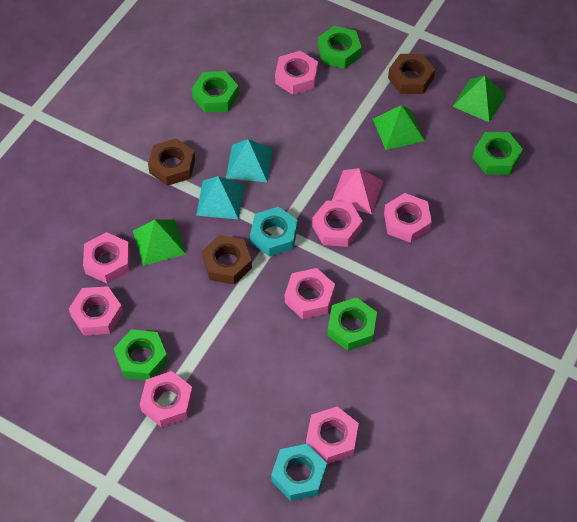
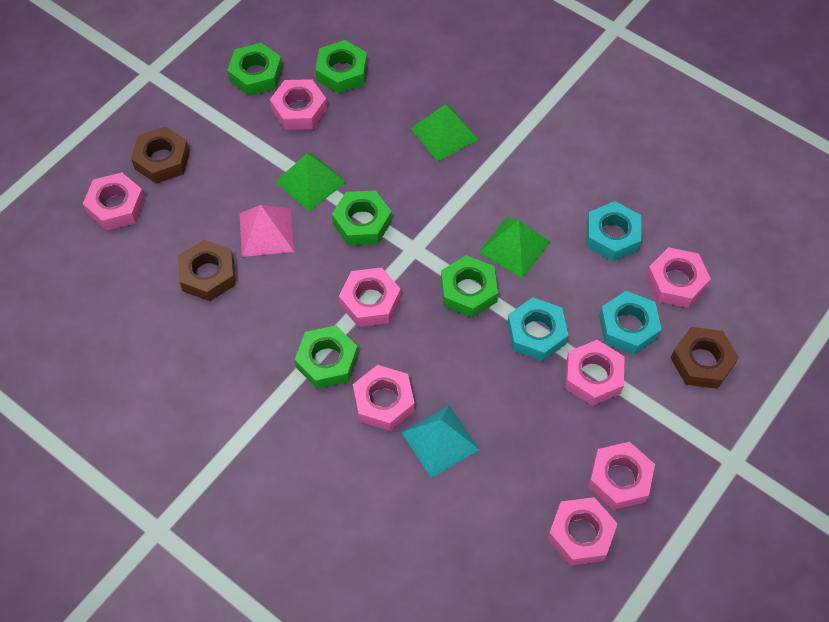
turquoise nut: 2 -> 3
turquoise pyramid: 2 -> 1

